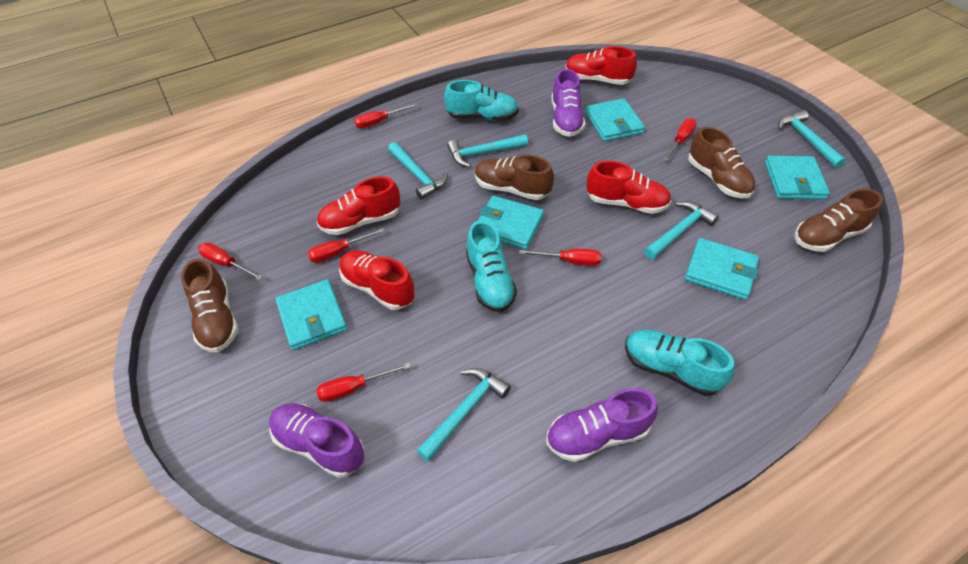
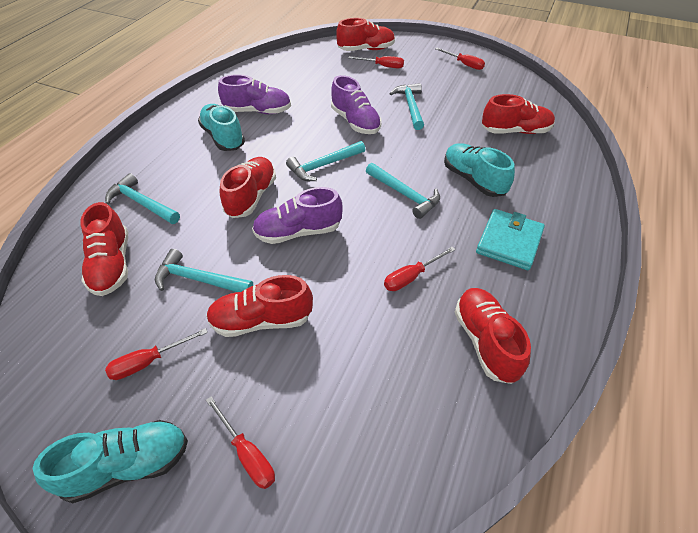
brown shoe: 4 -> 0
red screwdriver: 6 -> 5
red shoe: 4 -> 6
turquoise wallet: 5 -> 1

